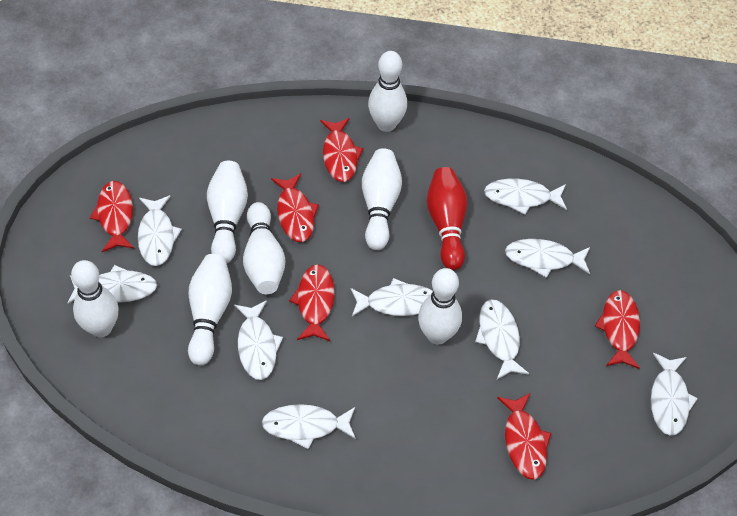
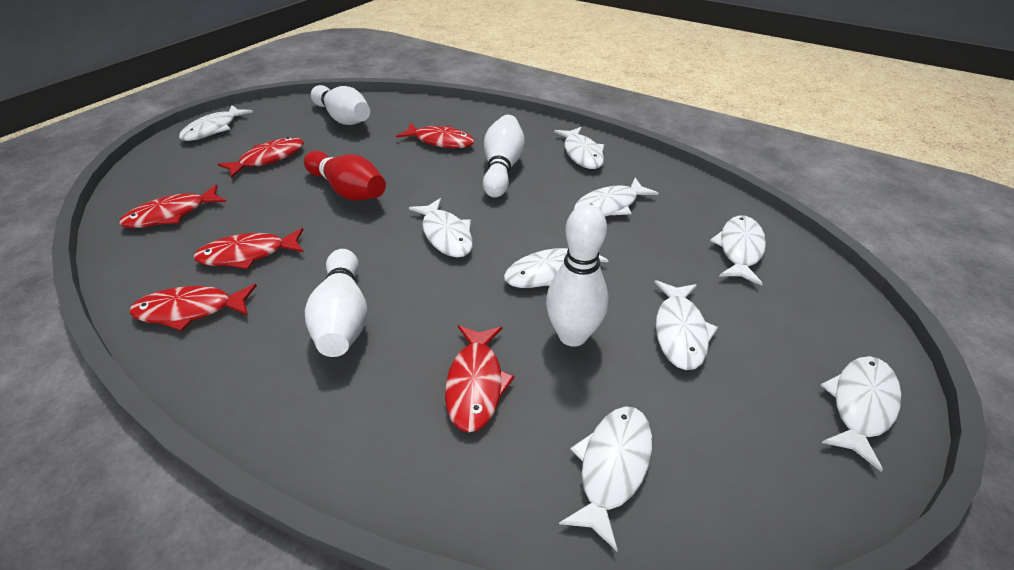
white bowling pin: 7 -> 4

